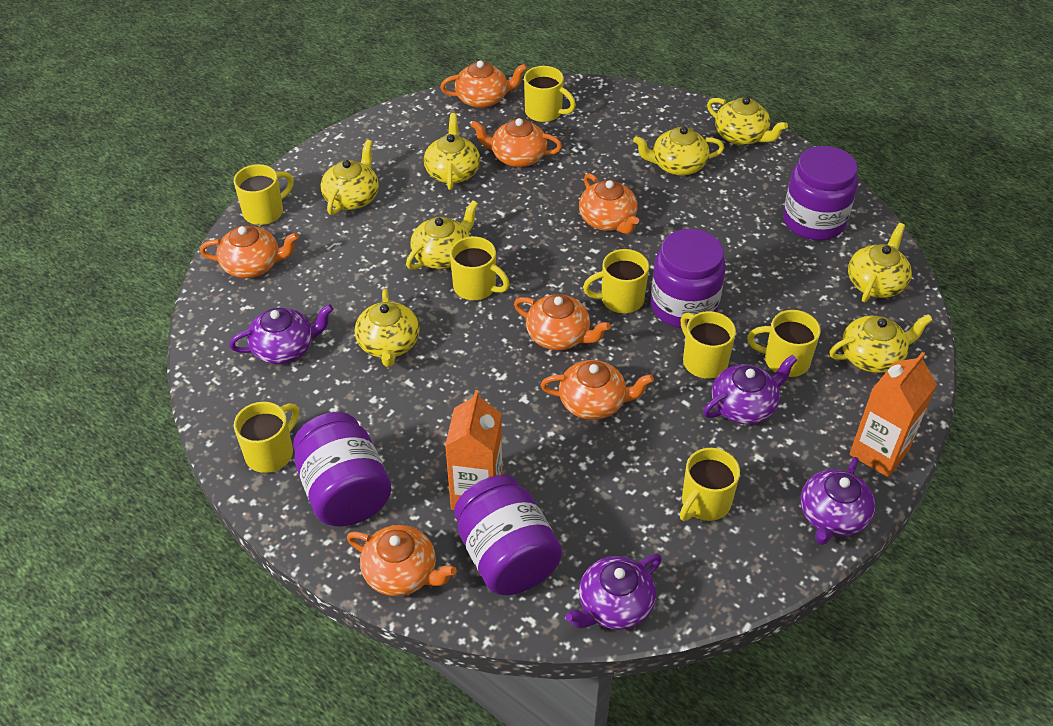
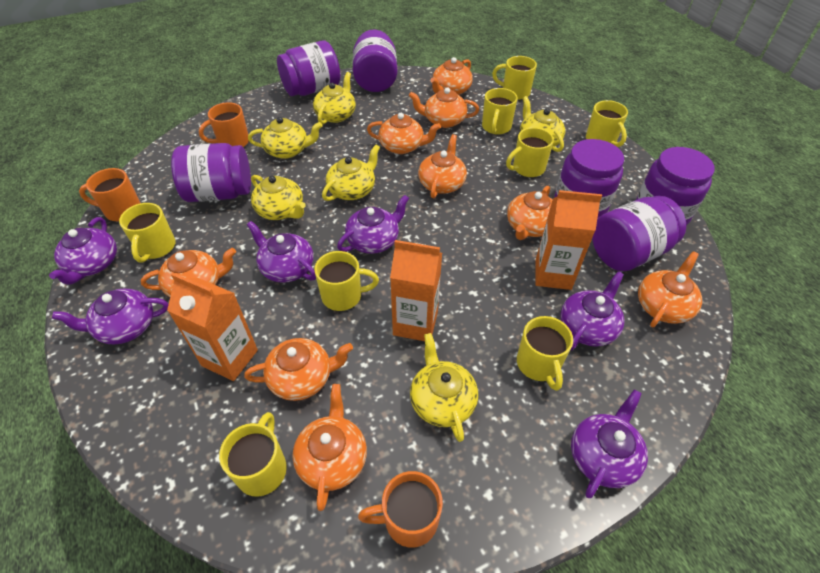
orange carton: 2 -> 3
orange mug: 0 -> 3
orange teapot: 7 -> 9
purple jar: 4 -> 6
purple teapot: 4 -> 6
yellow teapot: 8 -> 6

